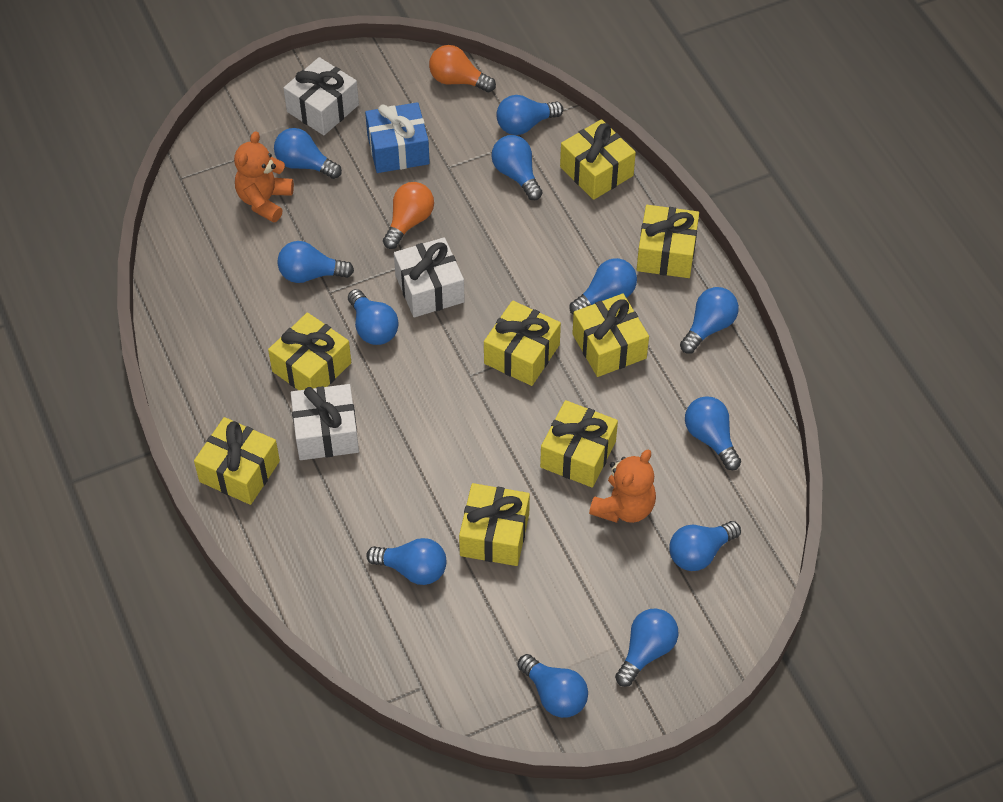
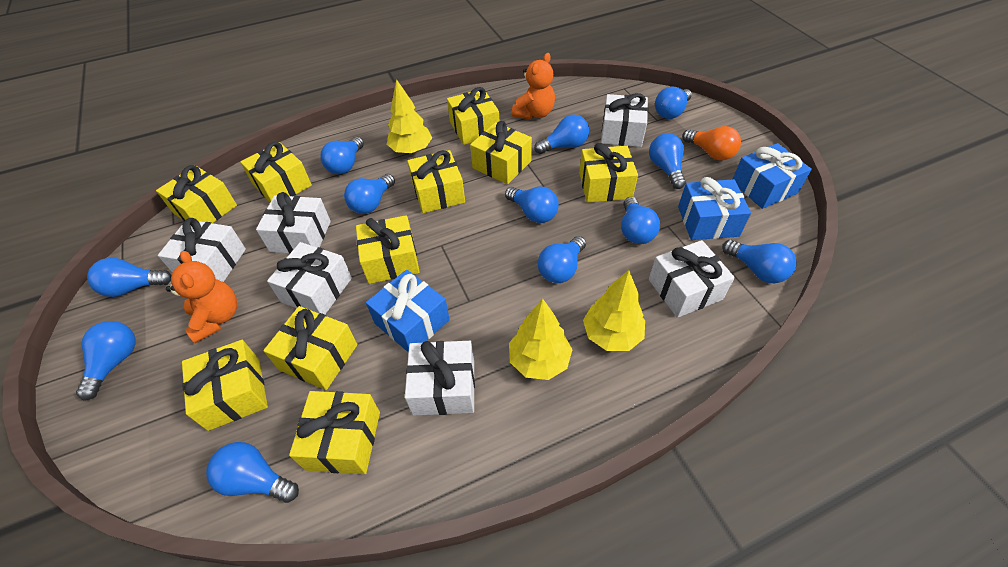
blue gift: 1 -> 3
orange light bulb: 2 -> 1
white gift: 3 -> 6
yellow gift: 8 -> 10
yellow tree: 0 -> 3

